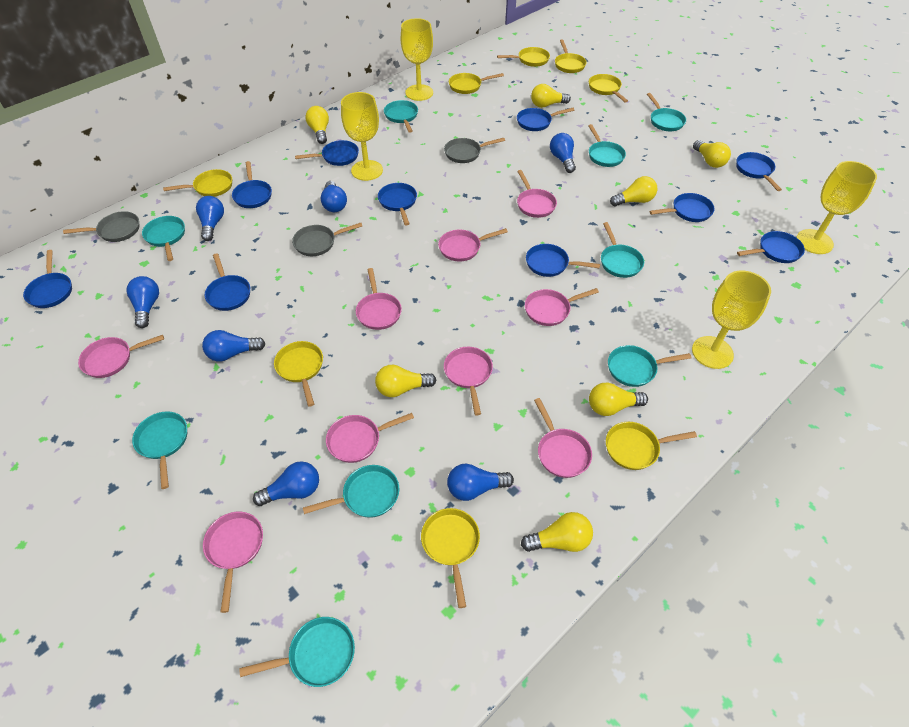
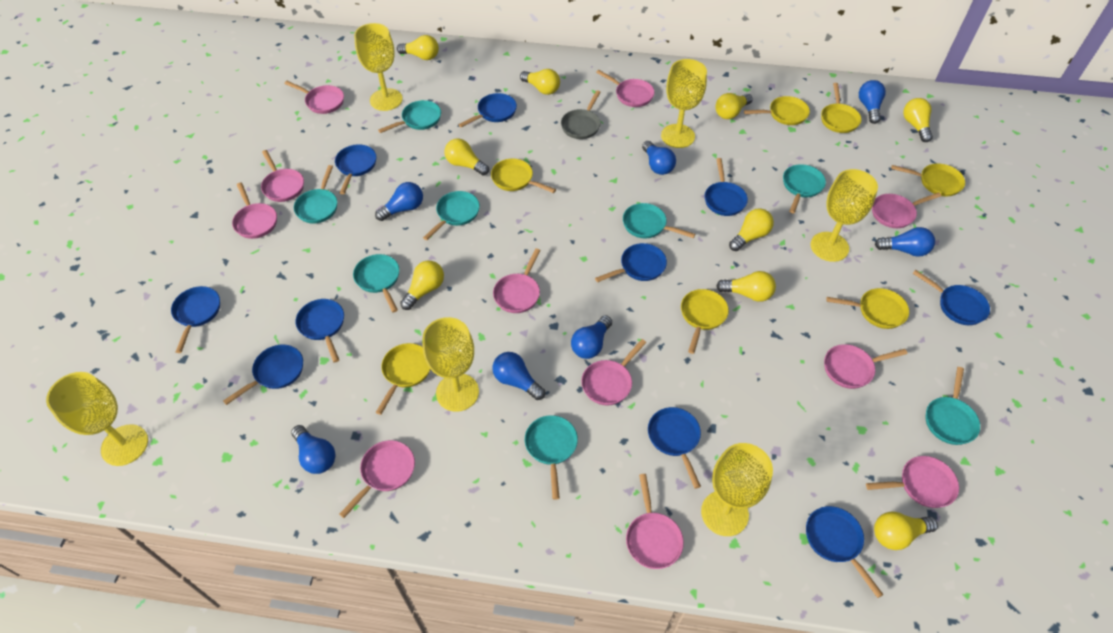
grey pan: 3 -> 1
pink pan: 9 -> 11
turquoise pan: 9 -> 8
yellow goblet: 4 -> 6
yellow light bulb: 7 -> 9
yellow pan: 8 -> 7

